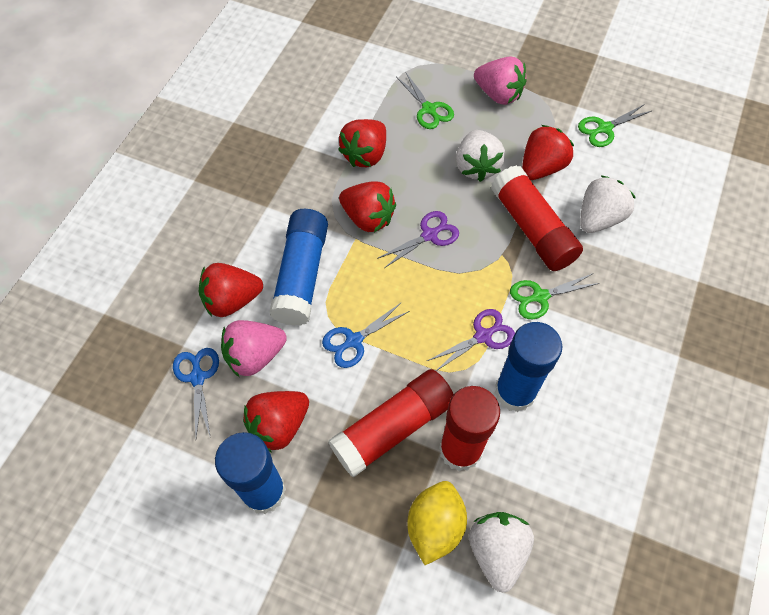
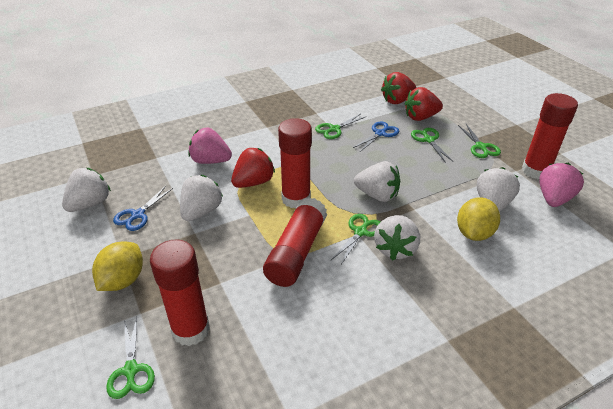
blue glue stick: 3 -> 0
green scissors: 3 -> 5
purple scissors: 2 -> 0
red glue stick: 3 -> 4
red strawberry: 5 -> 3
white strawberry: 3 -> 5
yellow lemon: 1 -> 2

